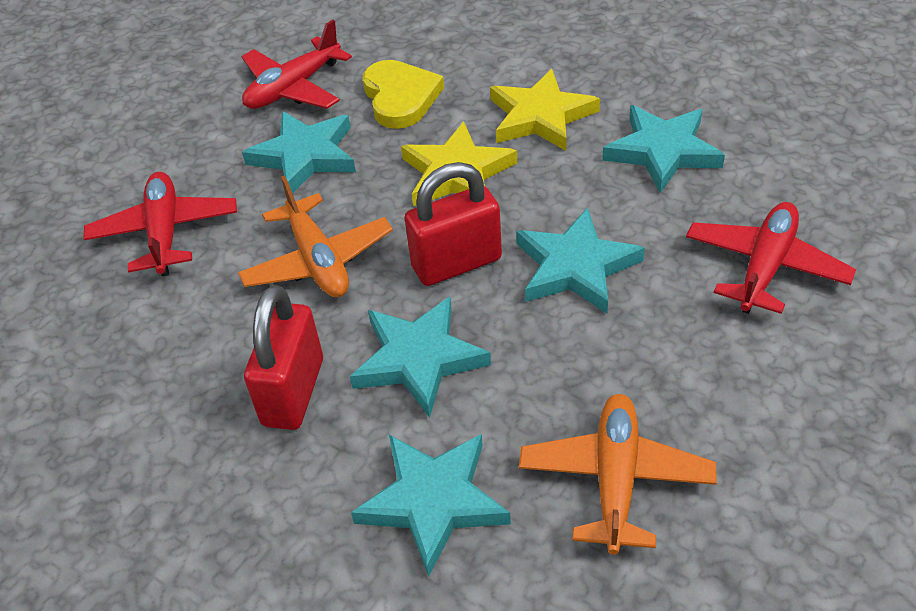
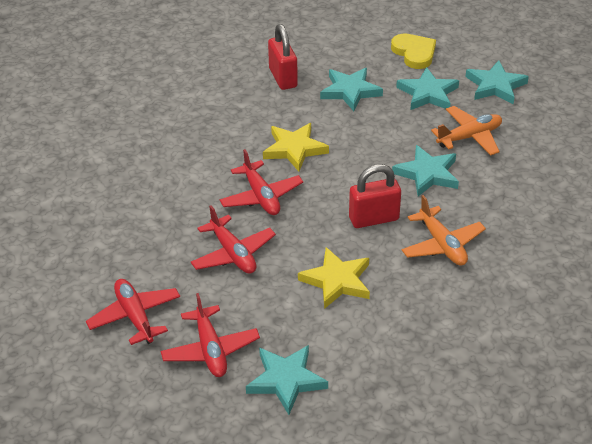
red plane: 3 -> 4

